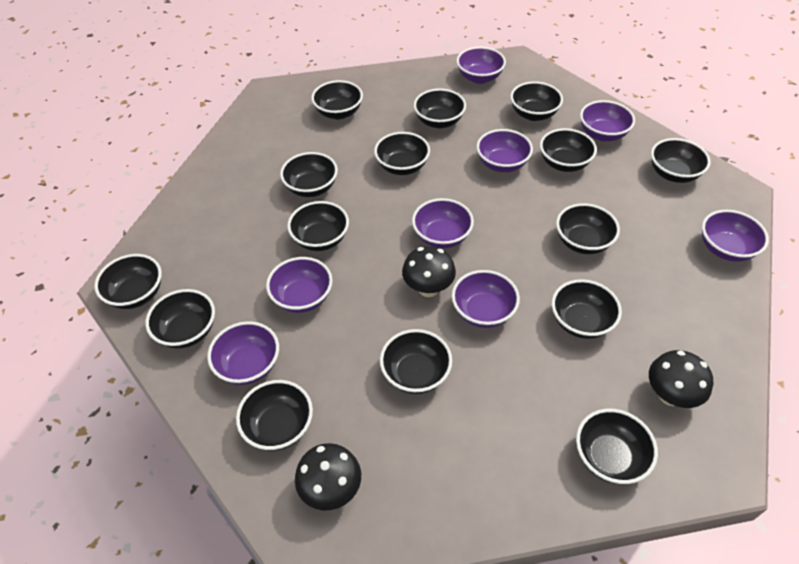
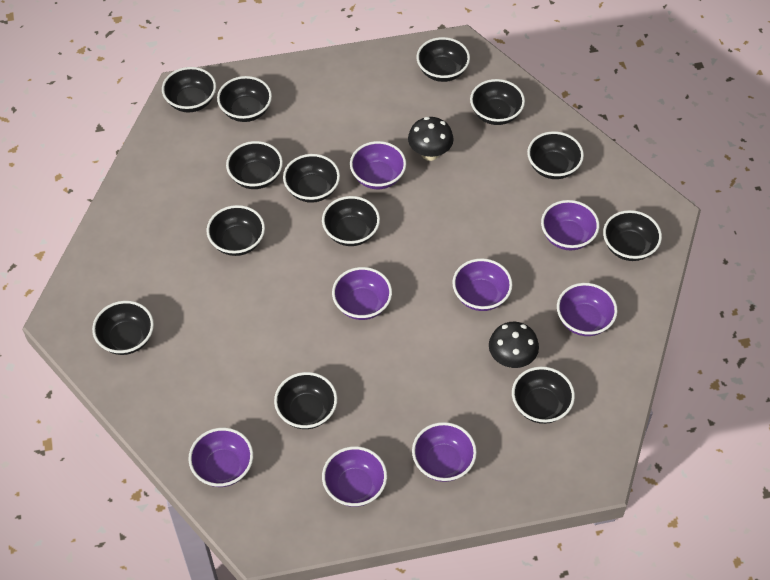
black bowl: 15 -> 13
black mushroom: 3 -> 2

